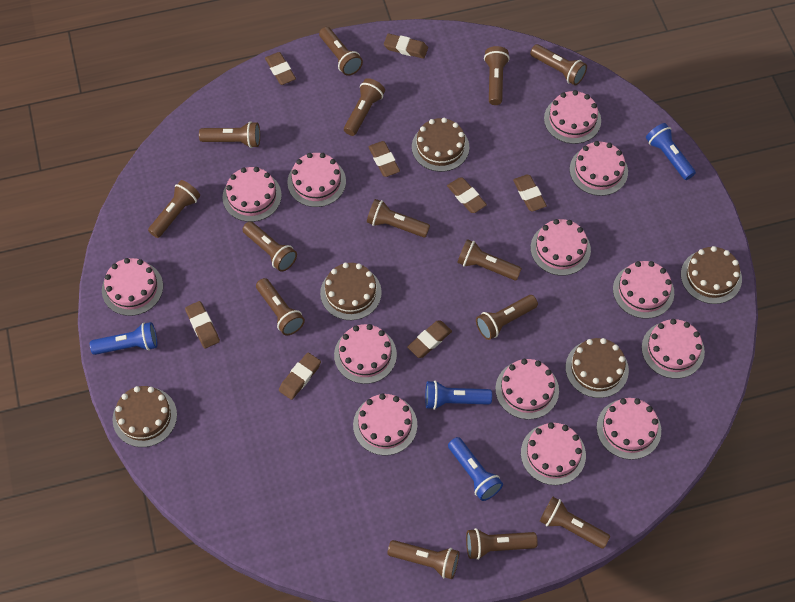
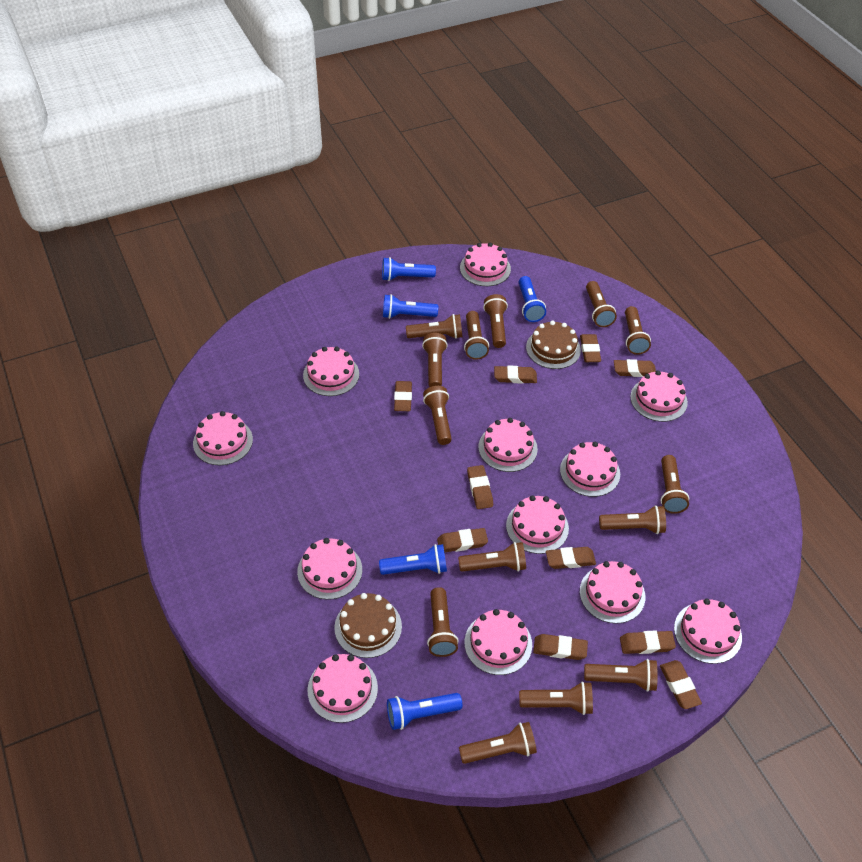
blue flashlight: 4 -> 5
brown cake: 5 -> 2
brown eraser: 8 -> 10
pink cake: 13 -> 12

